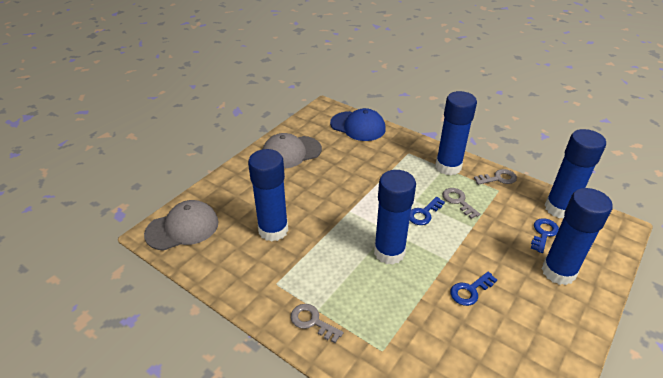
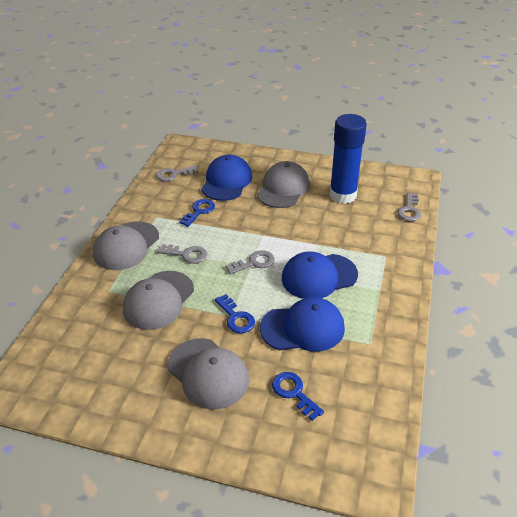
blue cap: 1 -> 3
blue glue stick: 5 -> 1
grey cap: 2 -> 4
grey key: 3 -> 4

